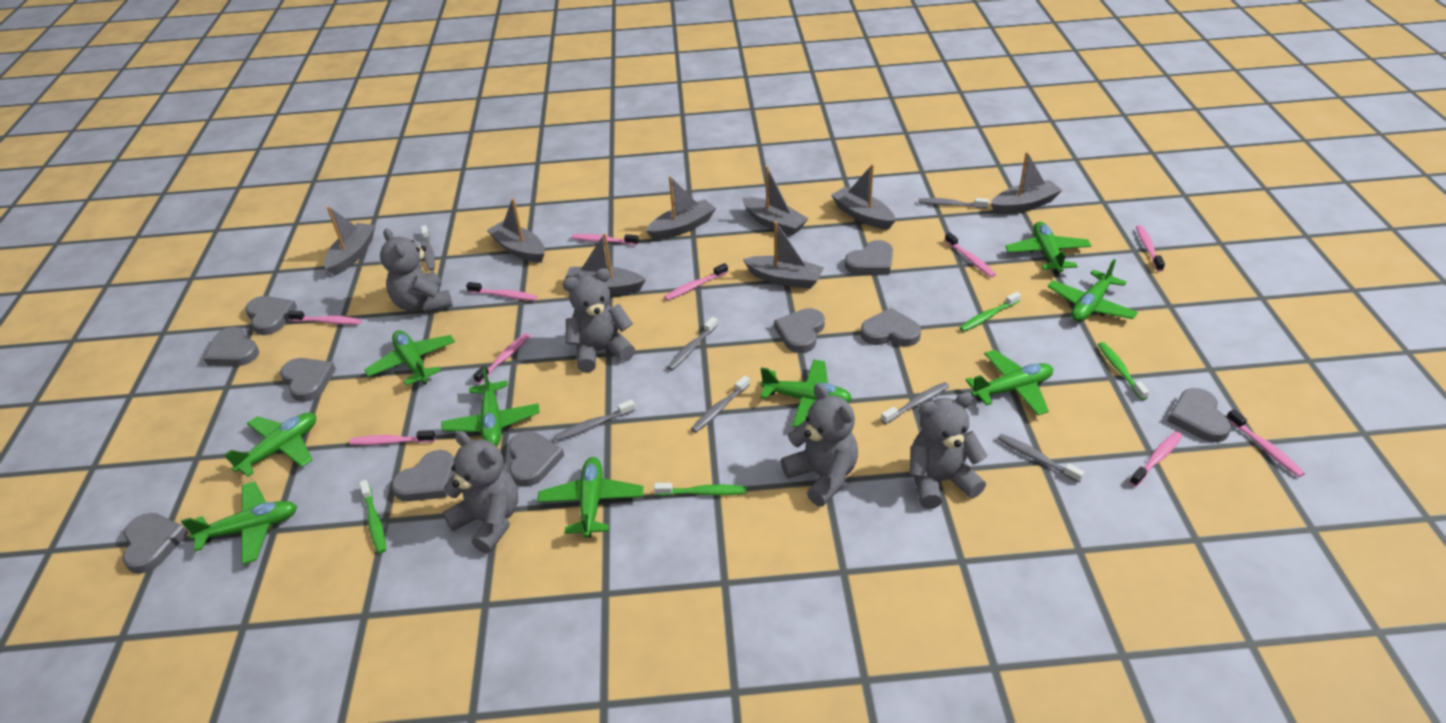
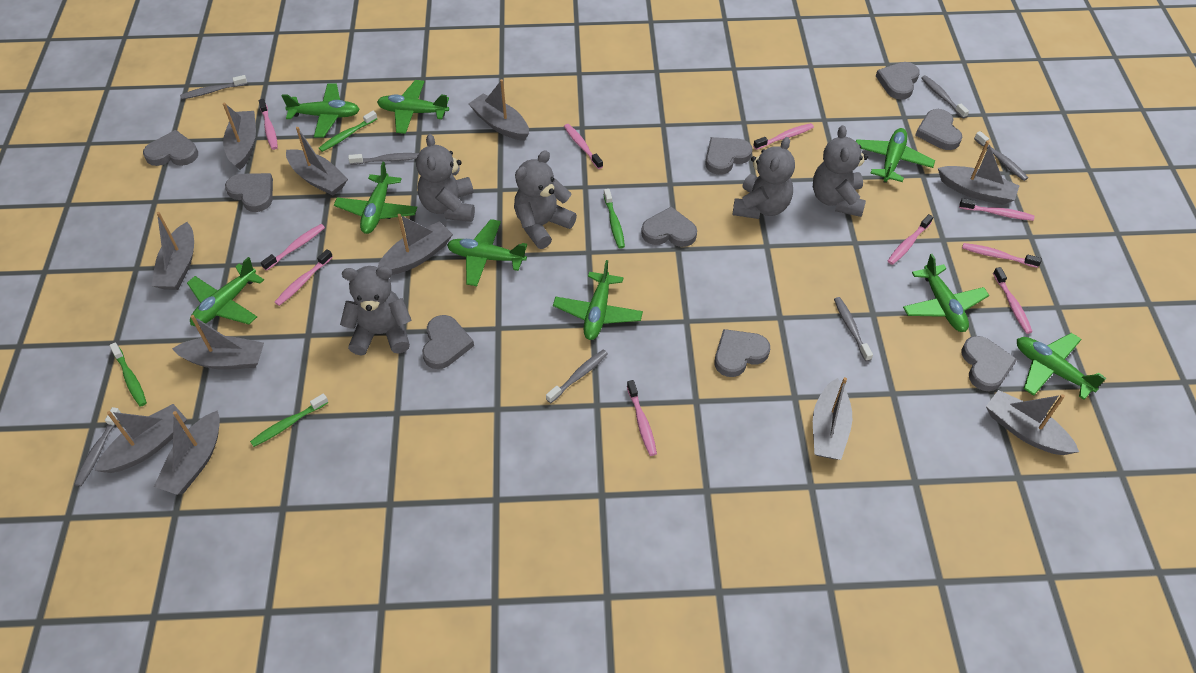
grey boat: 8 -> 11
grey heart: 10 -> 9

